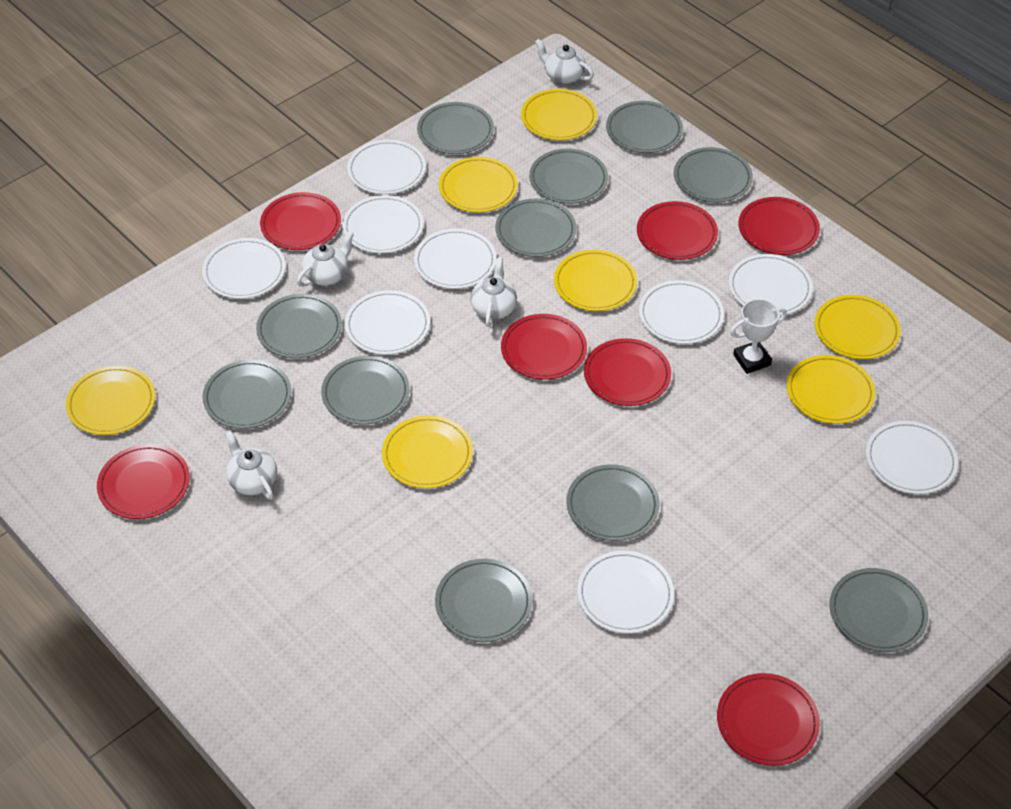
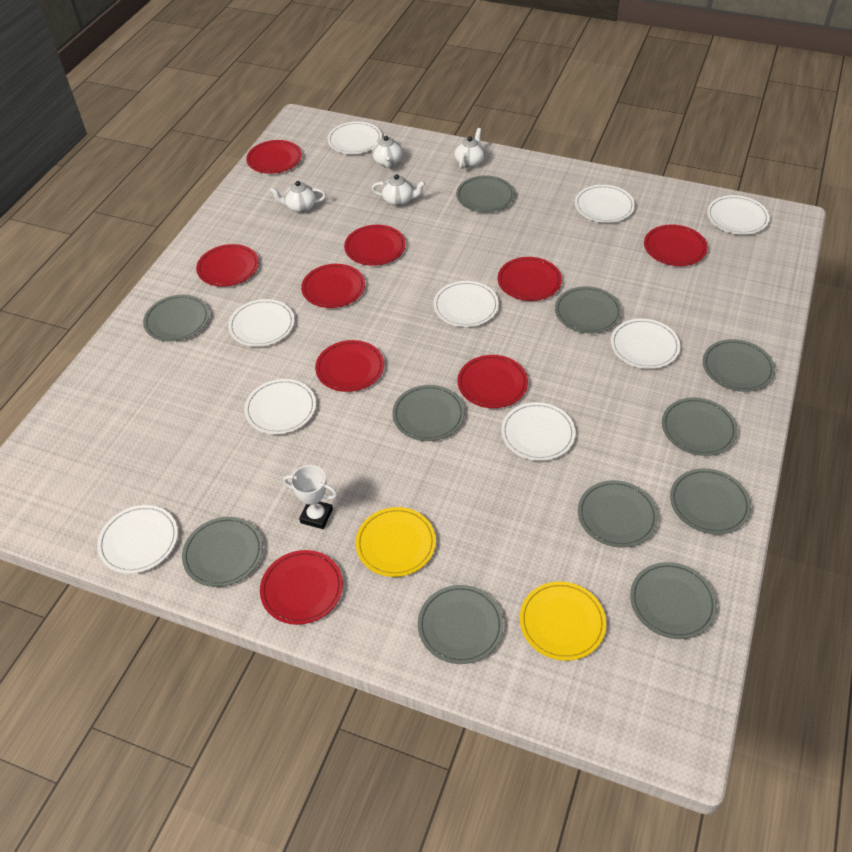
red plate: 7 -> 9
yellow plate: 7 -> 2

